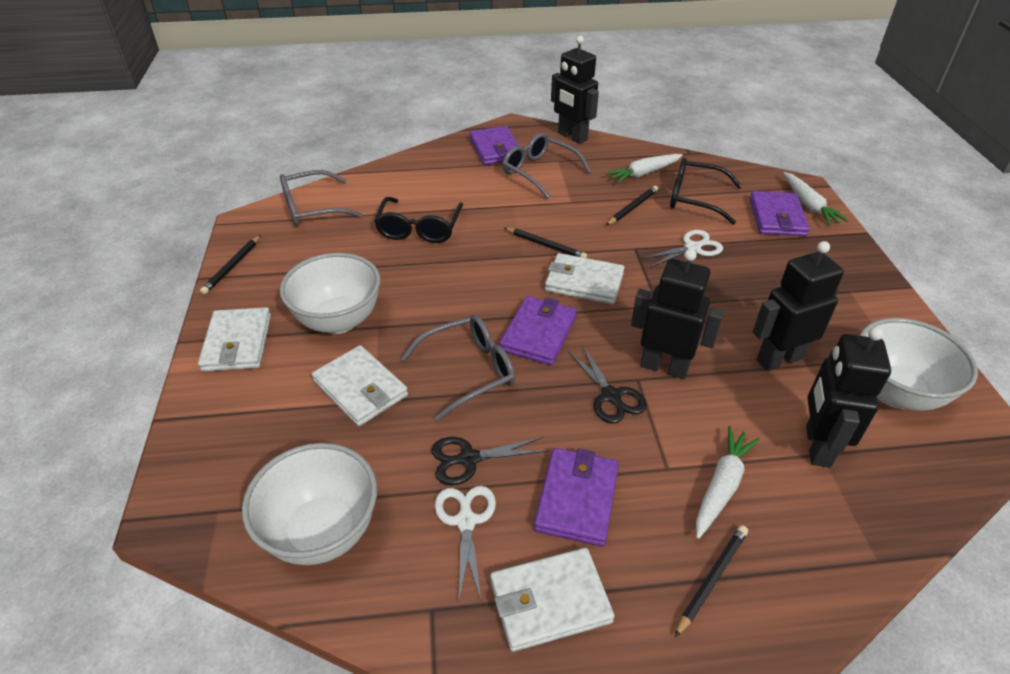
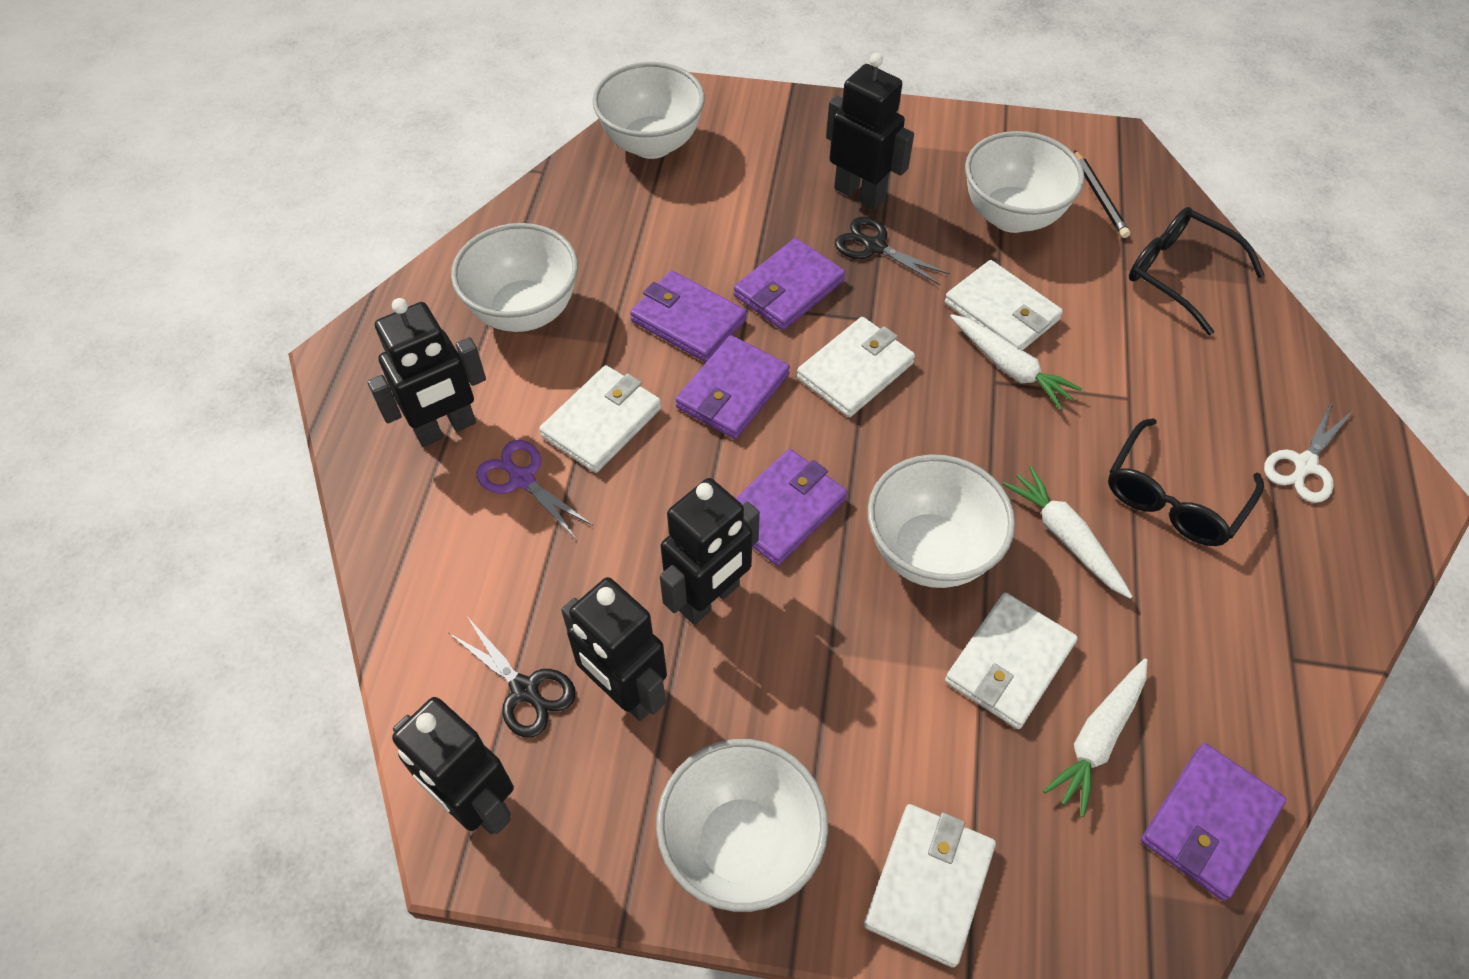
black pencil: 4 -> 1
black robot: 4 -> 5
grey glasses: 3 -> 0
purple scissors: 0 -> 1
purple wallet: 4 -> 5
white bowl: 3 -> 5
white scissors: 2 -> 1
white wallet: 4 -> 5

